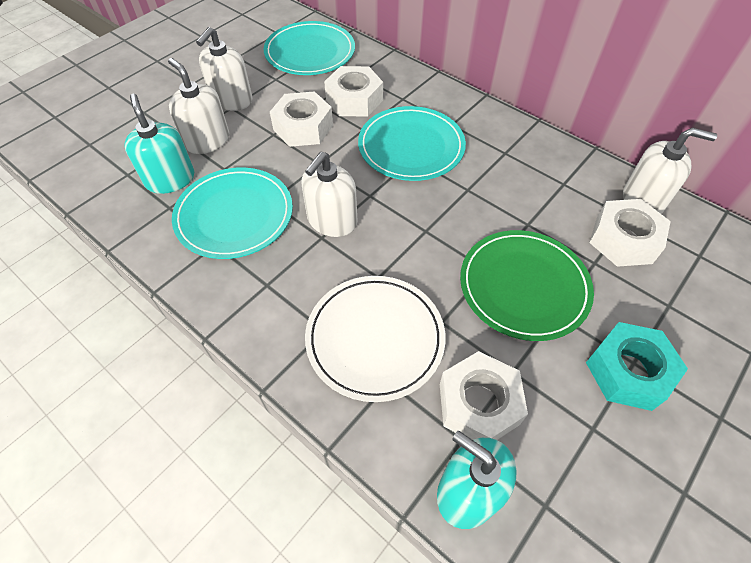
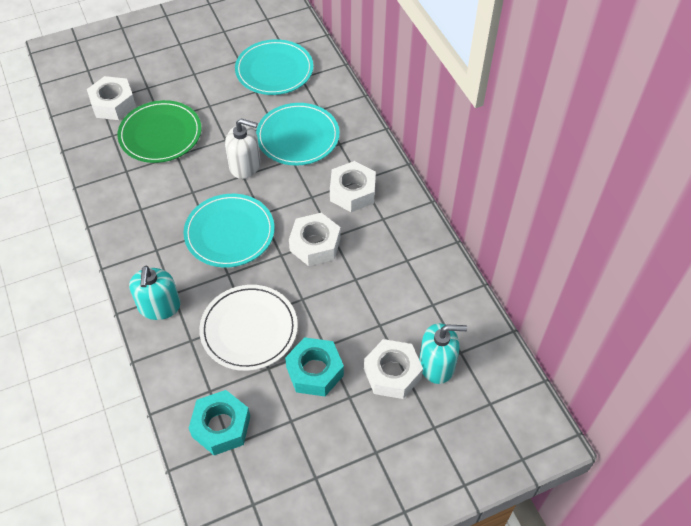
turquoise nut: 1 -> 2
white soap dispenser: 4 -> 1

